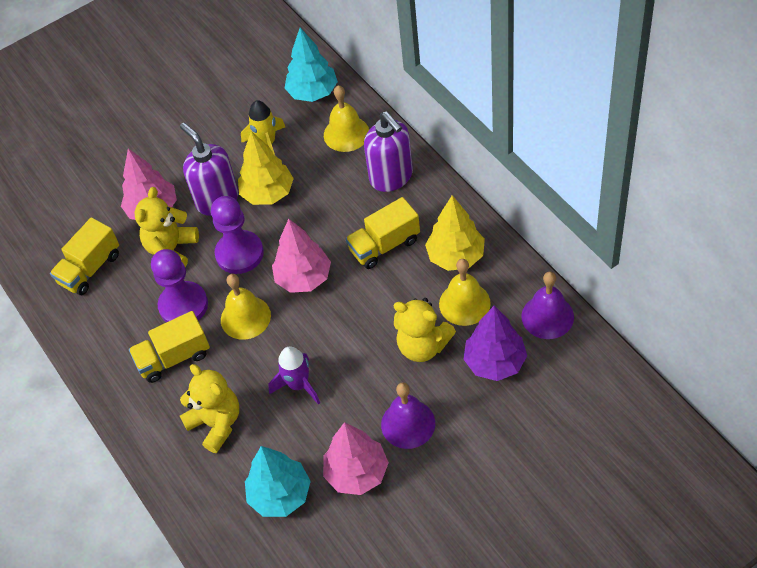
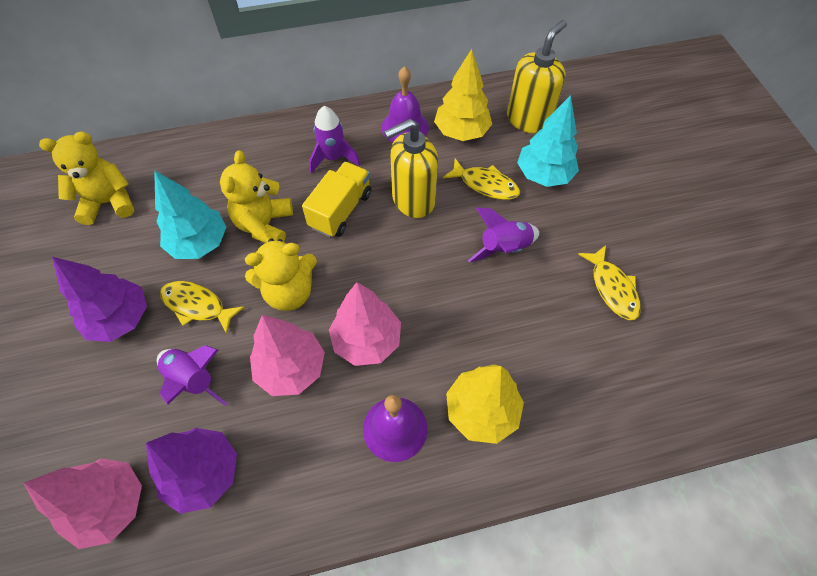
purple pawn: 2 -> 0
purple rocket: 1 -> 3
purple soap dispenser: 2 -> 0
purple tree: 1 -> 2
yellow bell: 3 -> 0
yellow fish: 0 -> 3
yellow rocket: 1 -> 0
yellow soap dispenser: 0 -> 2
yellow truck: 3 -> 1

